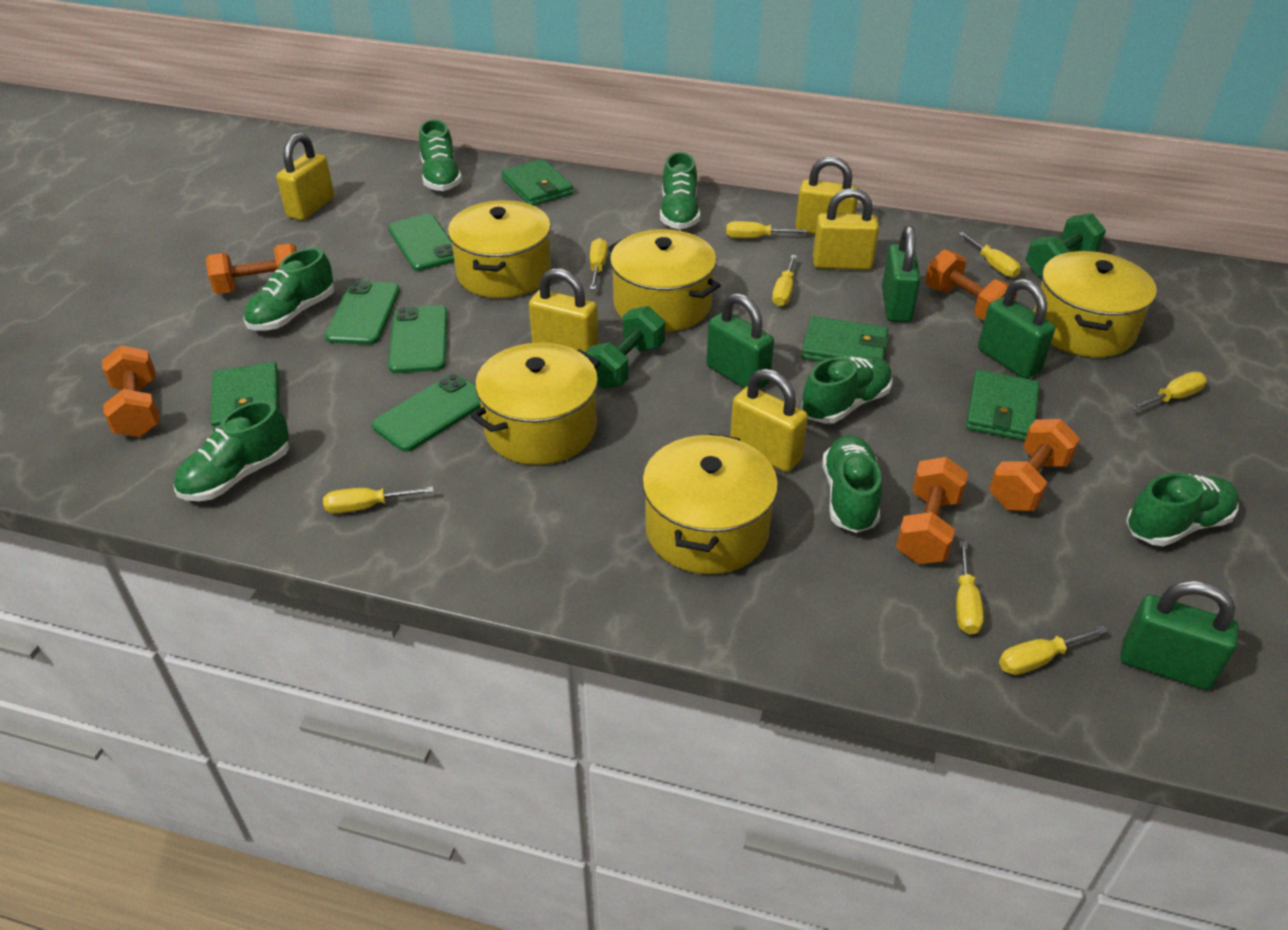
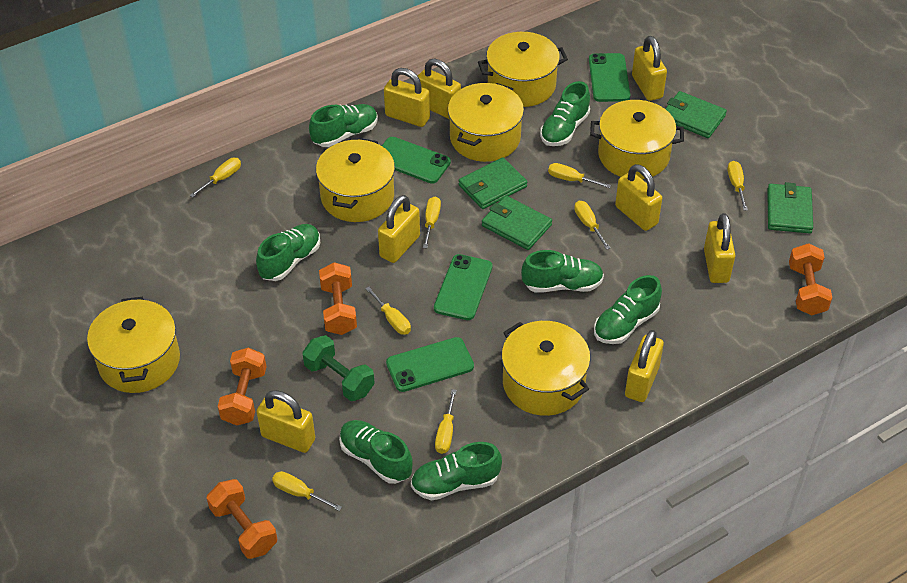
green dumbbell: 2 -> 1
green padlock: 4 -> 0
orange dumbbell: 5 -> 4
yellow padlock: 5 -> 8
yellow pot: 5 -> 6

